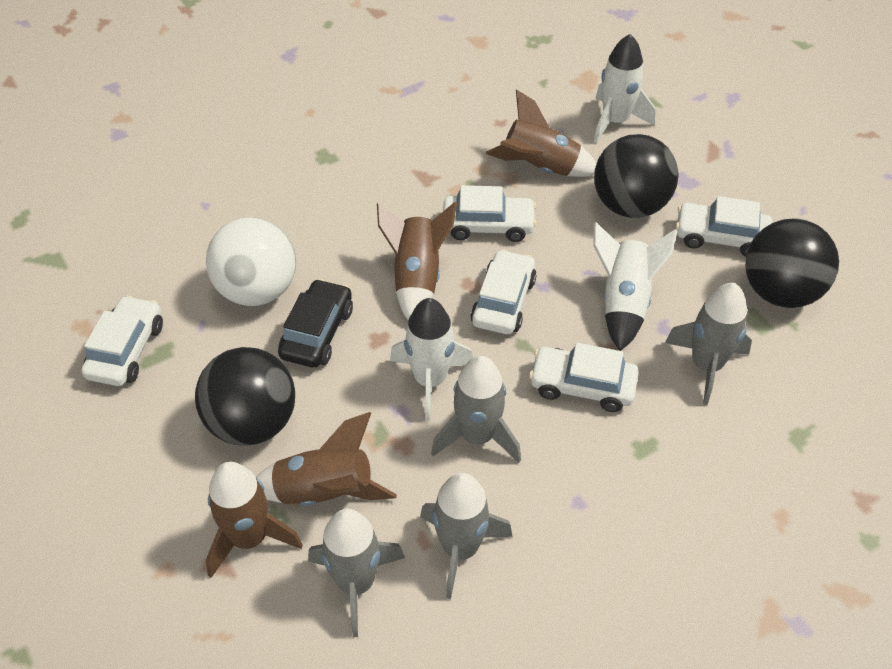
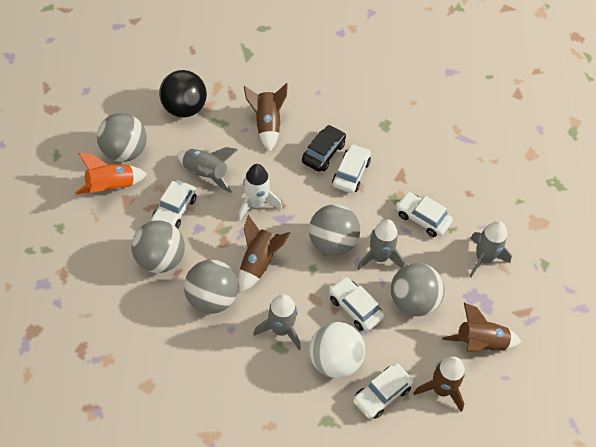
black ball: 3 -> 1
grey ball: 0 -> 5
orange rocket: 0 -> 1
white rocket: 3 -> 1

